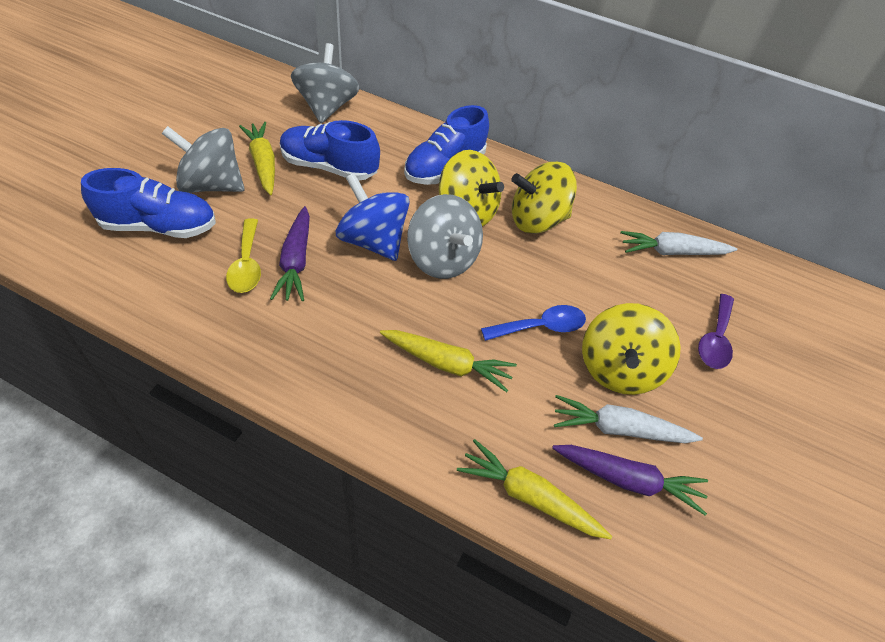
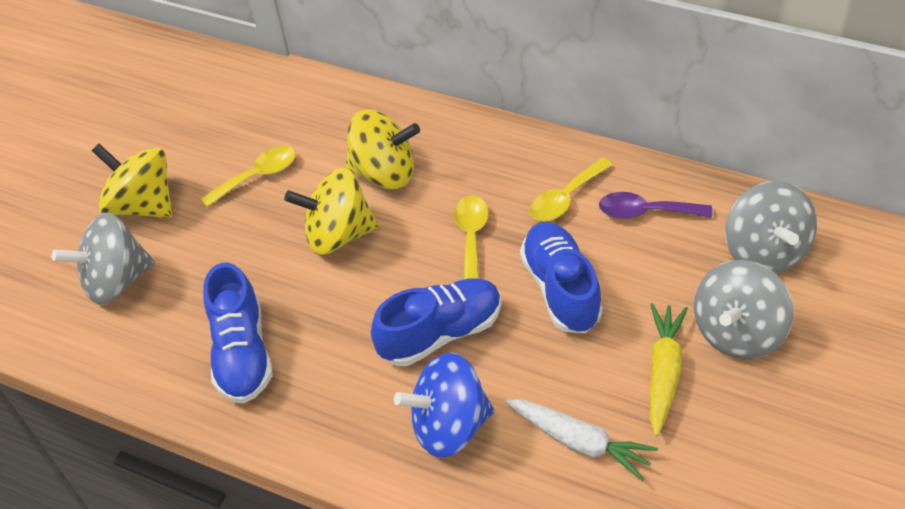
blue spoon: 1 -> 0
purple carrot: 2 -> 0
white carrot: 2 -> 1
yellow carrot: 3 -> 1
yellow spoon: 1 -> 3

